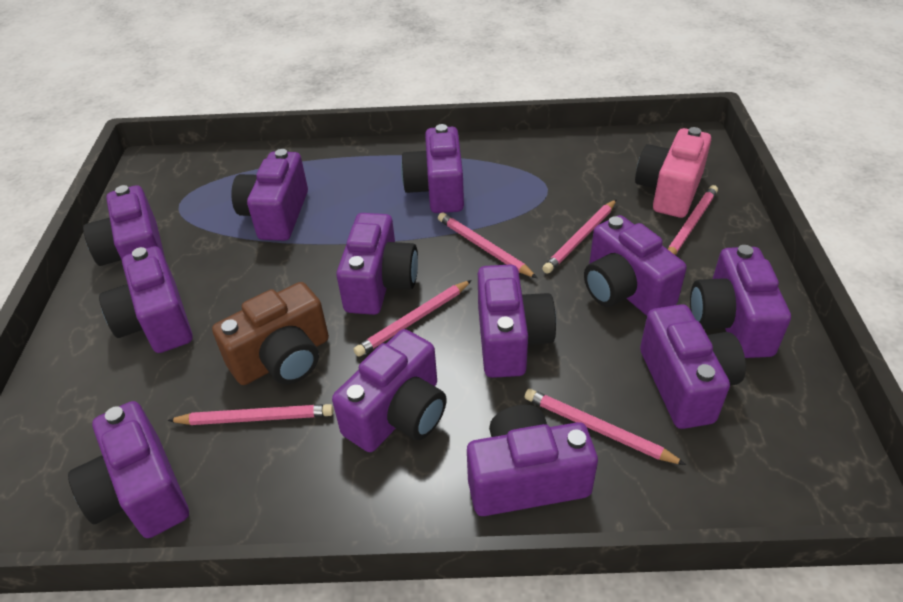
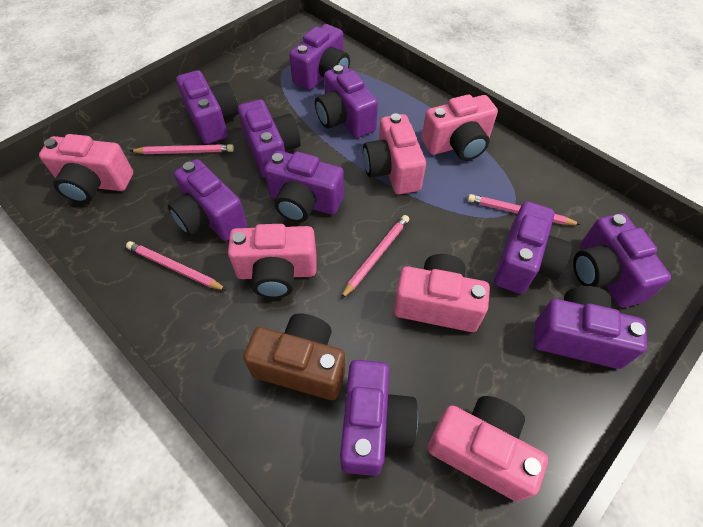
pink camera: 1 -> 6
pink pencil: 6 -> 4
purple camera: 12 -> 10

